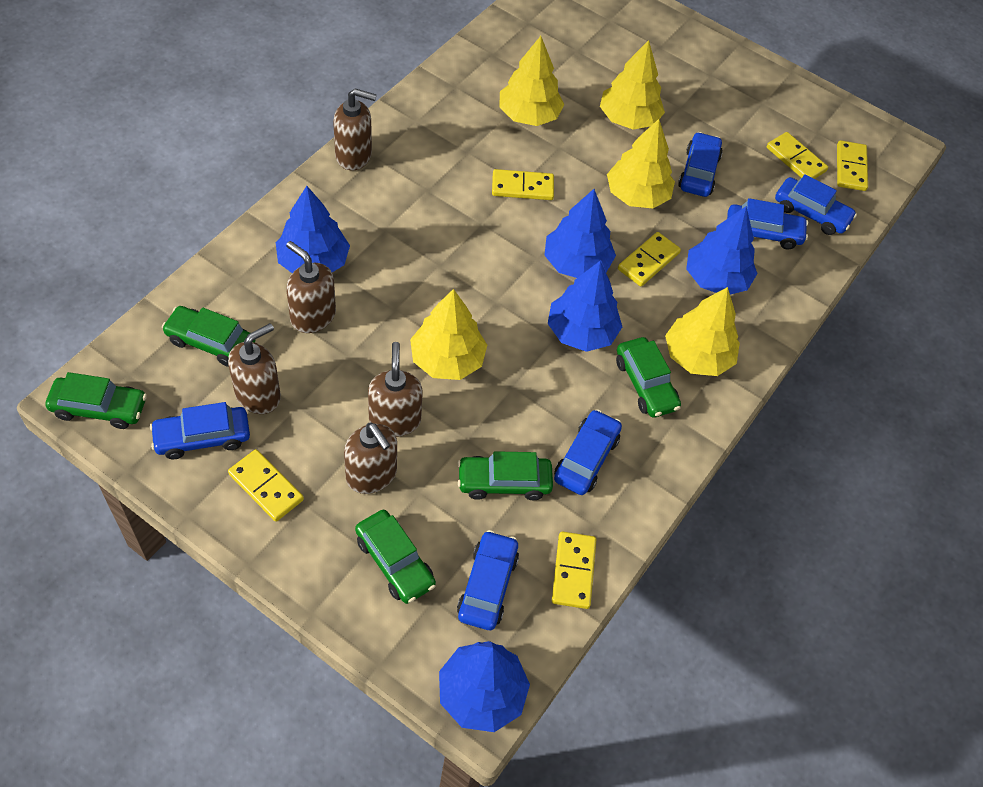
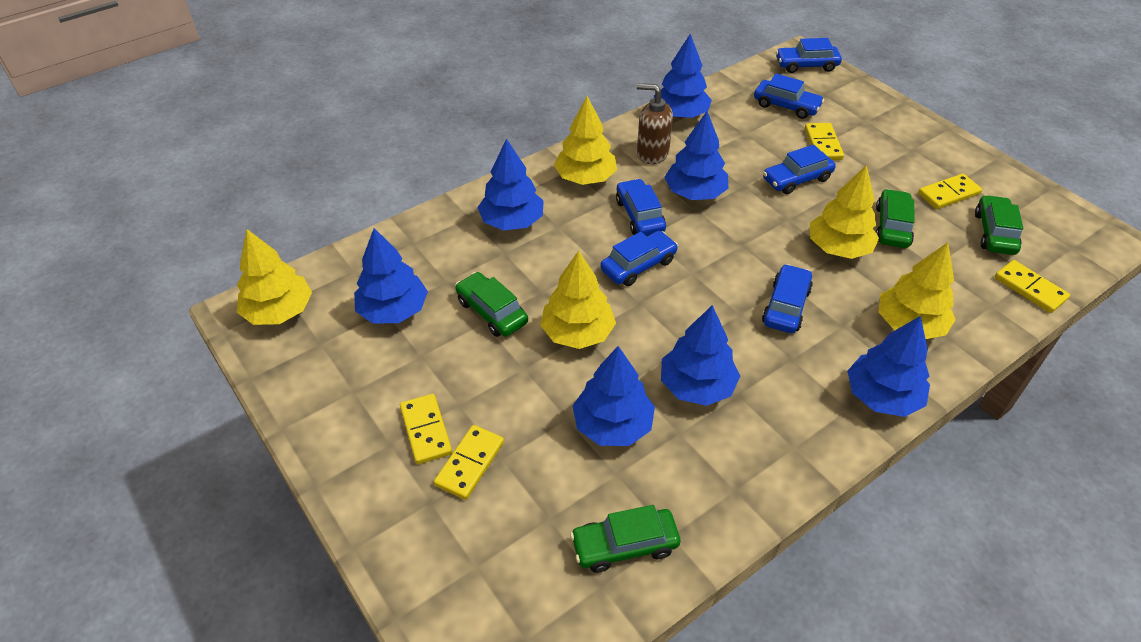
blue tree: 5 -> 7
brown soap dispenser: 5 -> 1
green car: 5 -> 4
yellow domino: 6 -> 5

